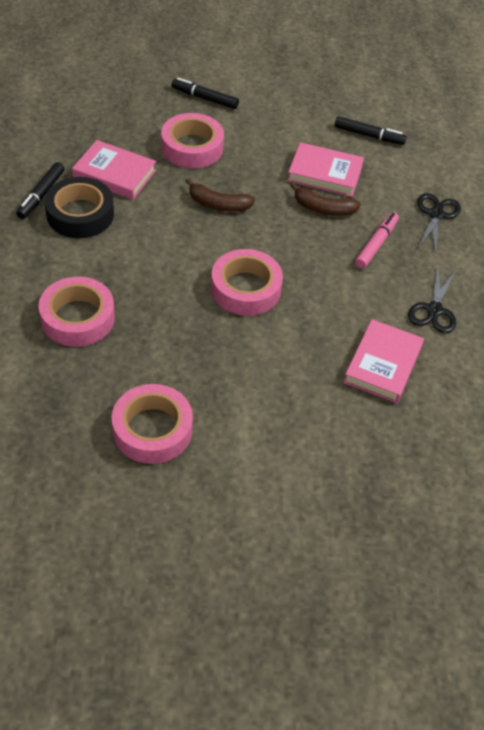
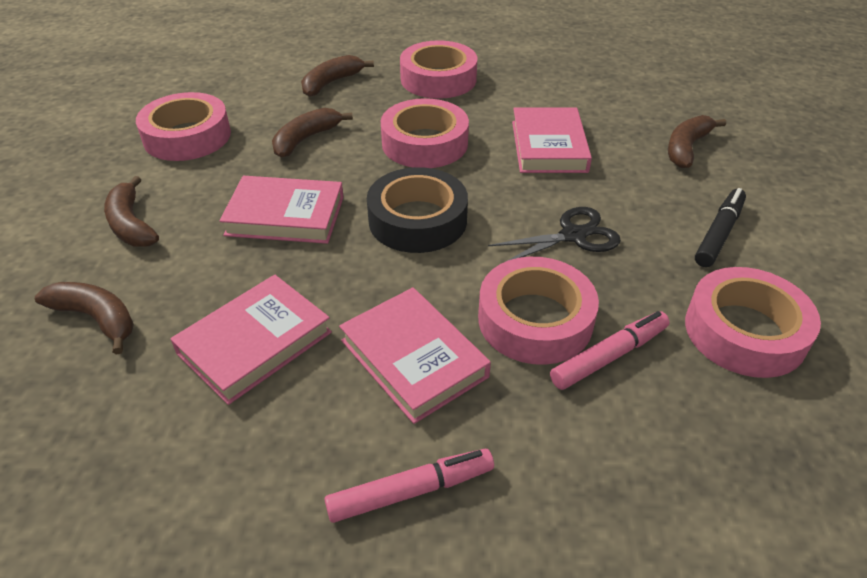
black marker: 3 -> 1
black scissors: 2 -> 1
brown banana: 2 -> 5
pink book: 3 -> 4
pink marker: 1 -> 2
pink tape: 4 -> 5

